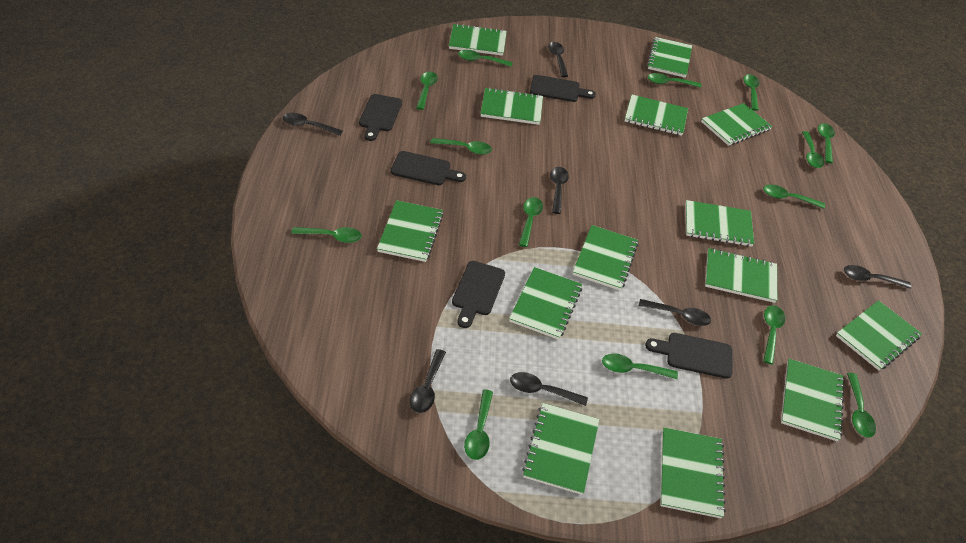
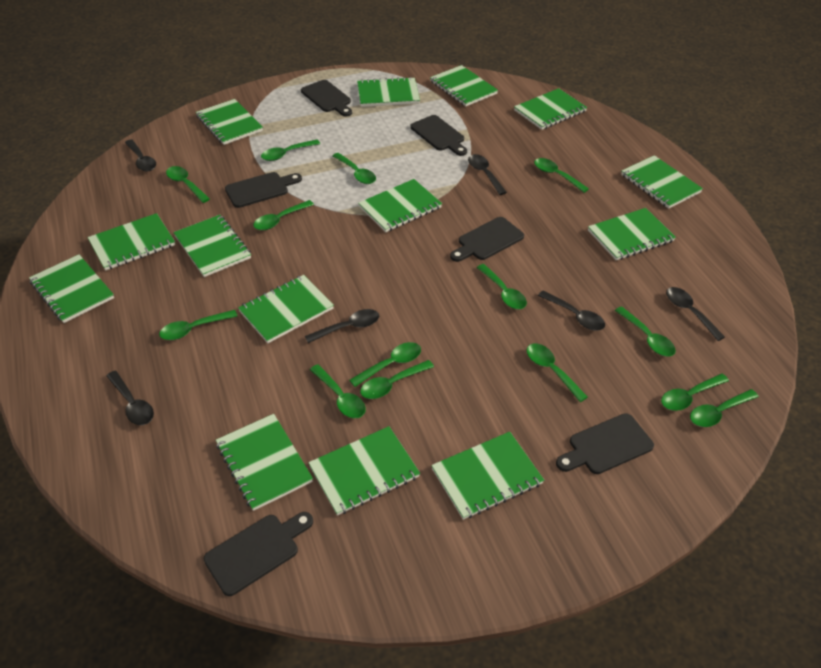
black cutting board: 5 -> 6
black spoon: 7 -> 6

